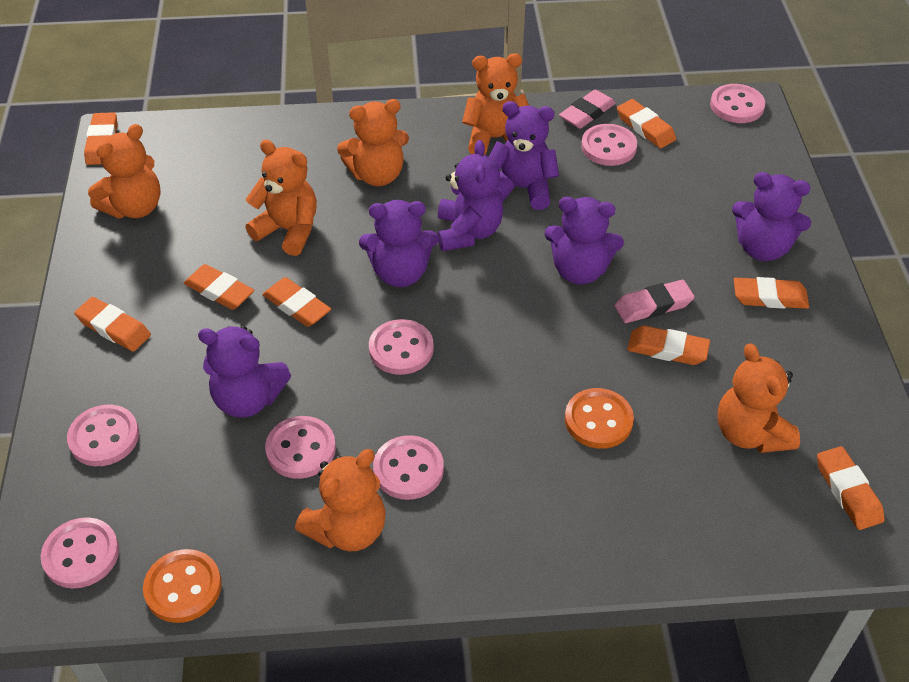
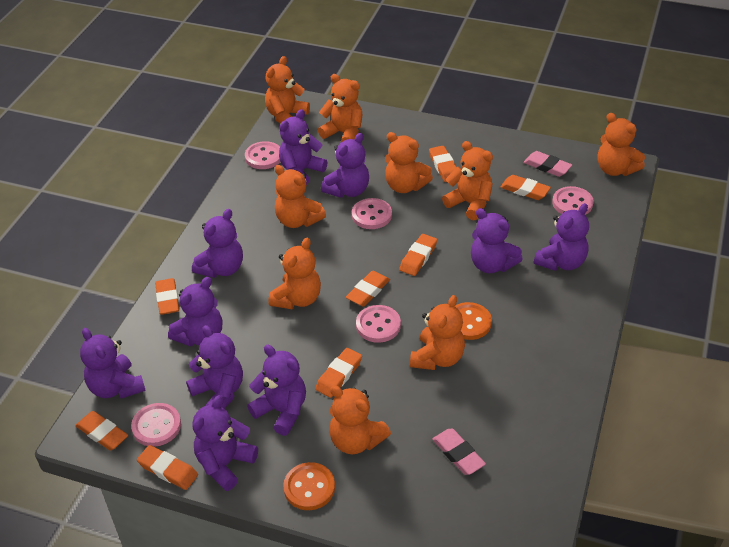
orange teddy bear: 6 -> 9
pink button: 7 -> 5
purple teddy bear: 6 -> 10

